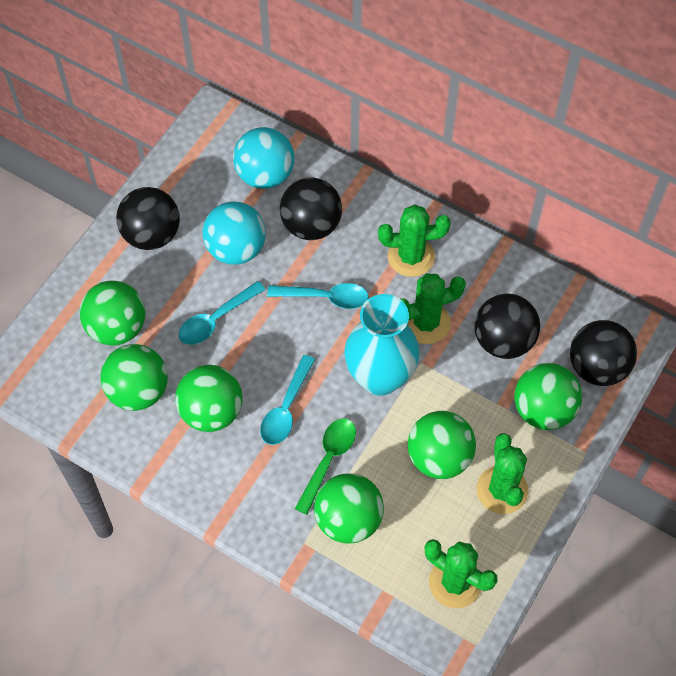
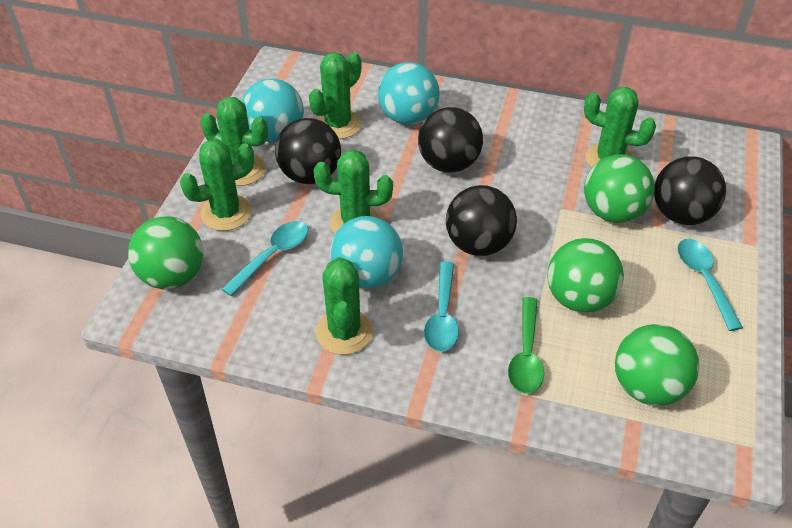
green ball: 6 -> 4
green cactus: 4 -> 6
turquoise ball: 2 -> 3
turquoise vase: 1 -> 0

